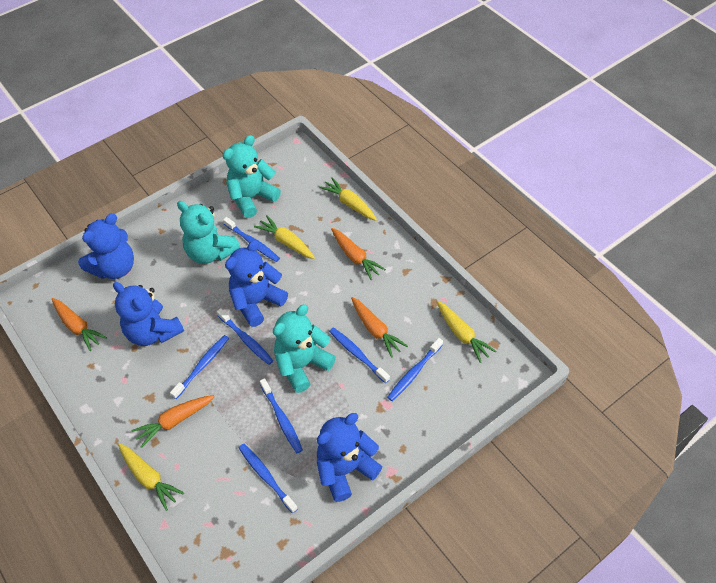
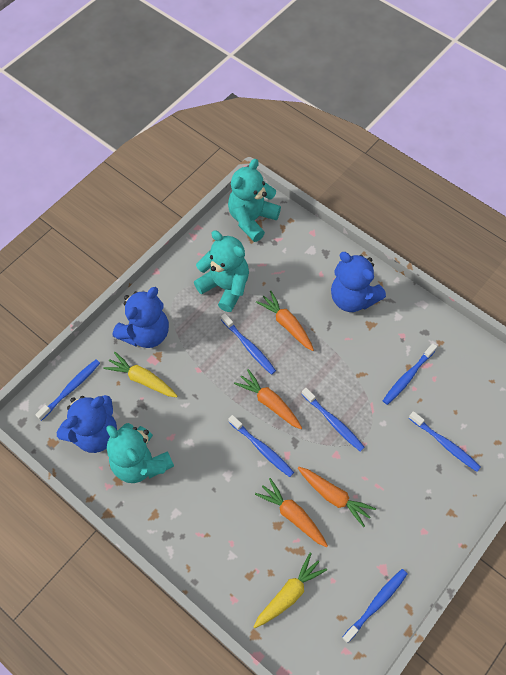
blue teddy bear: 4 -> 3
yellow carrot: 4 -> 2

